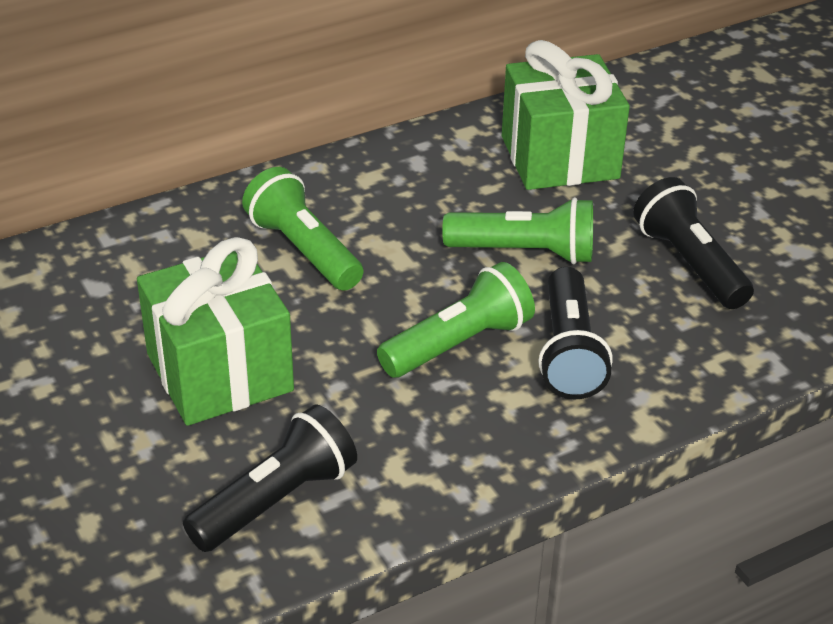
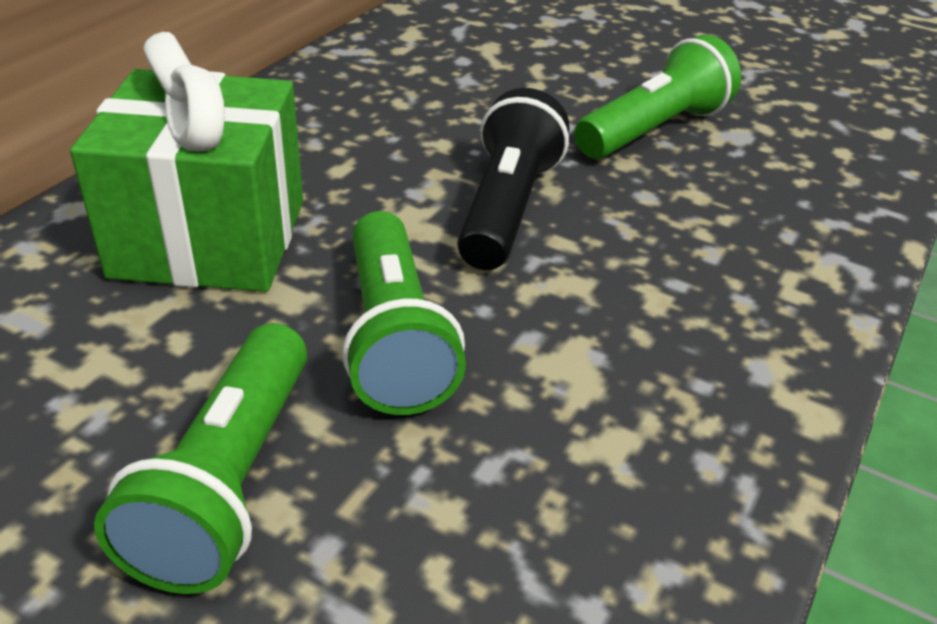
black flashlight: 3 -> 1
green gift: 2 -> 1

